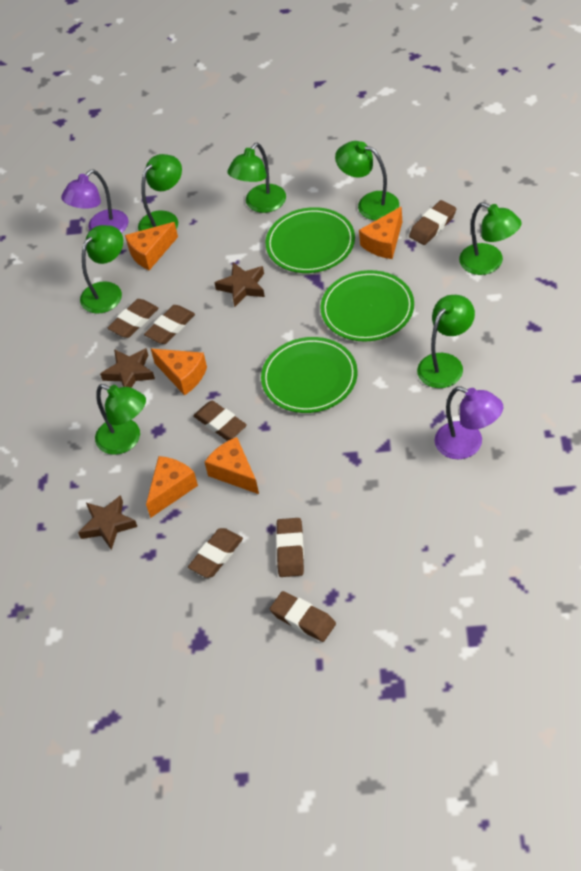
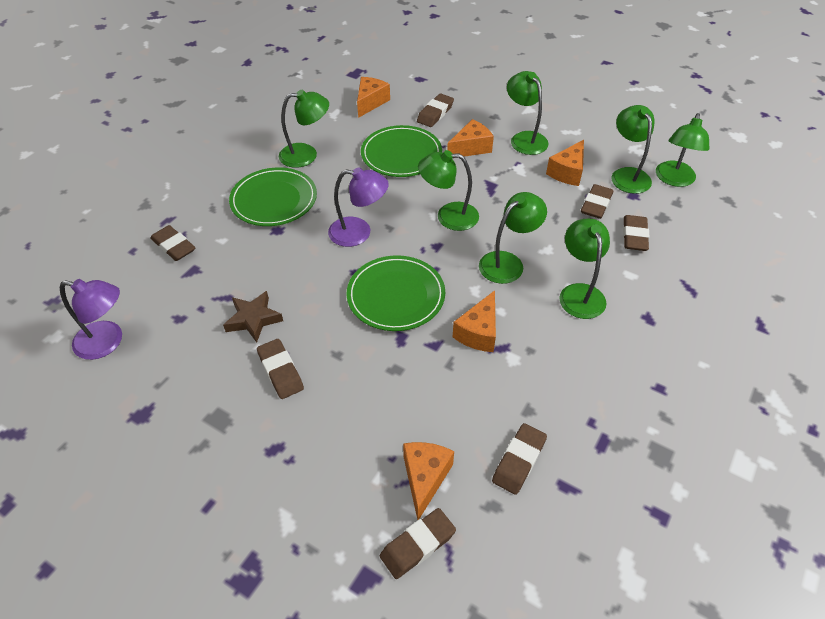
brown star: 3 -> 1

